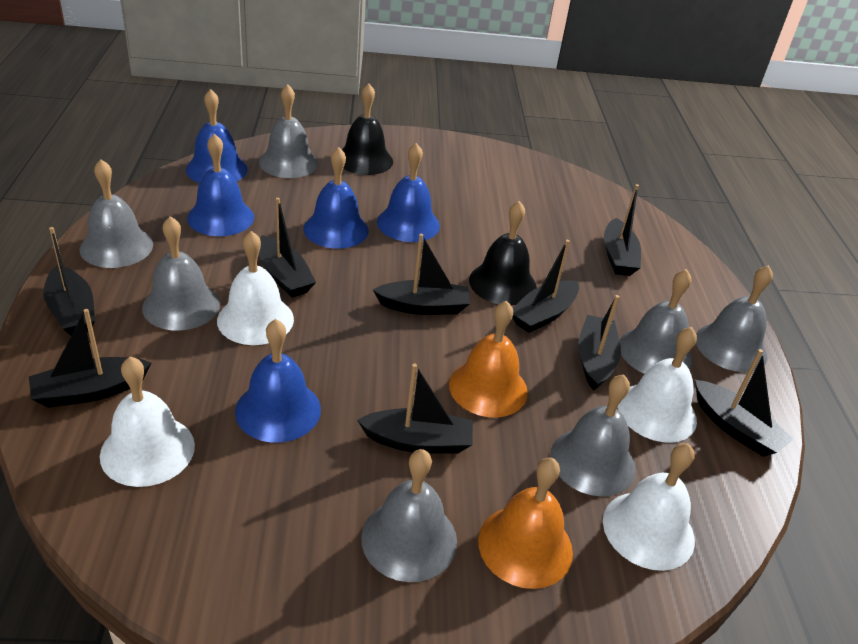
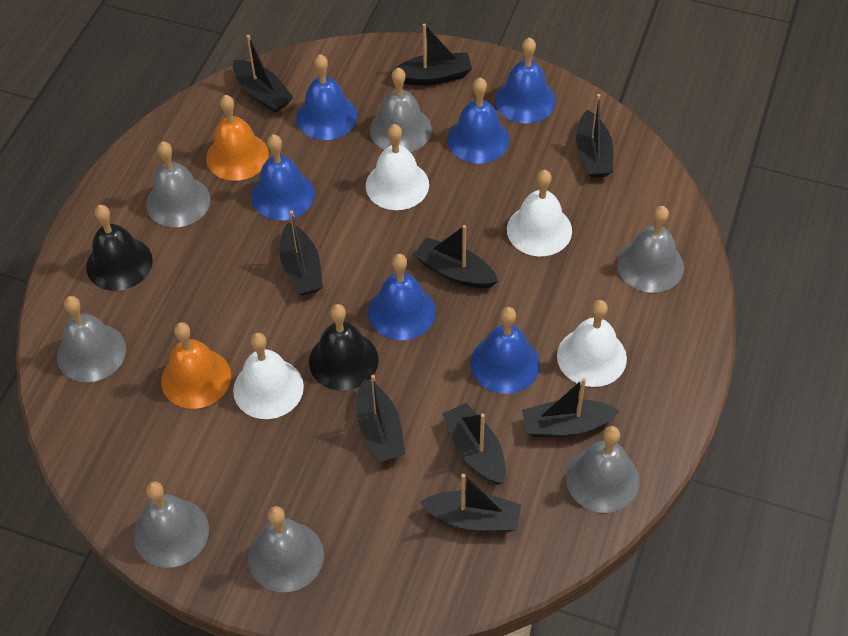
blue bell: 5 -> 6

